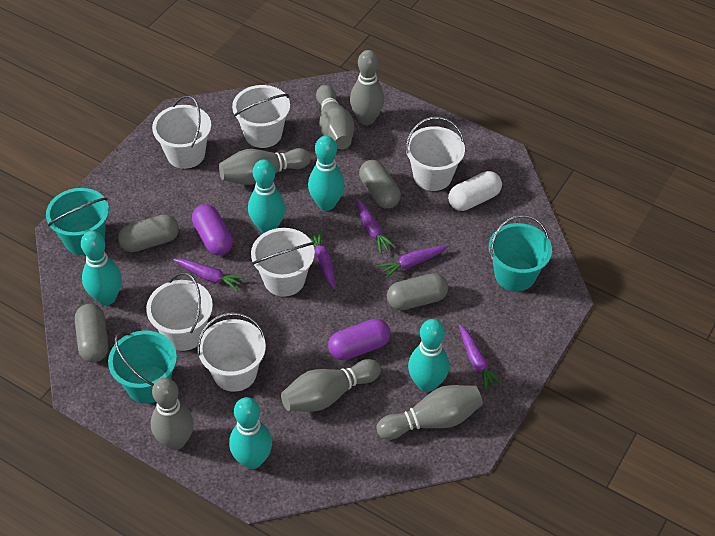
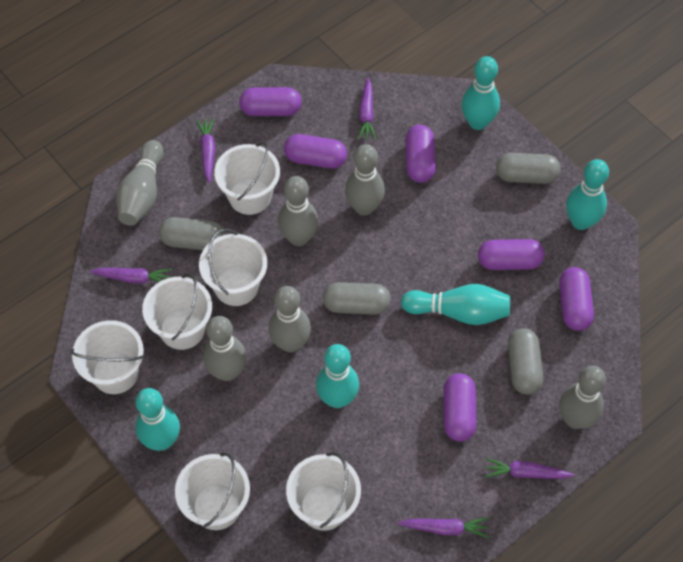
purple capsule: 2 -> 6
turquoise bucket: 3 -> 0
white capsule: 1 -> 0

